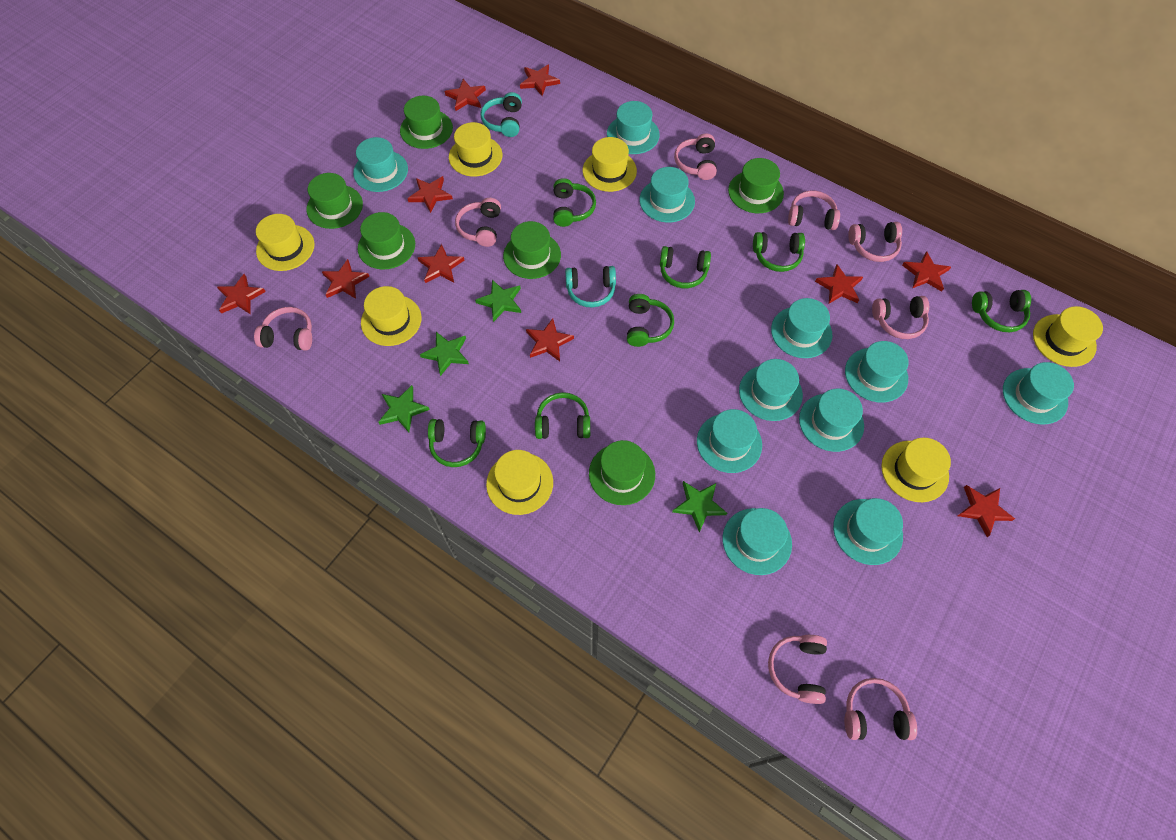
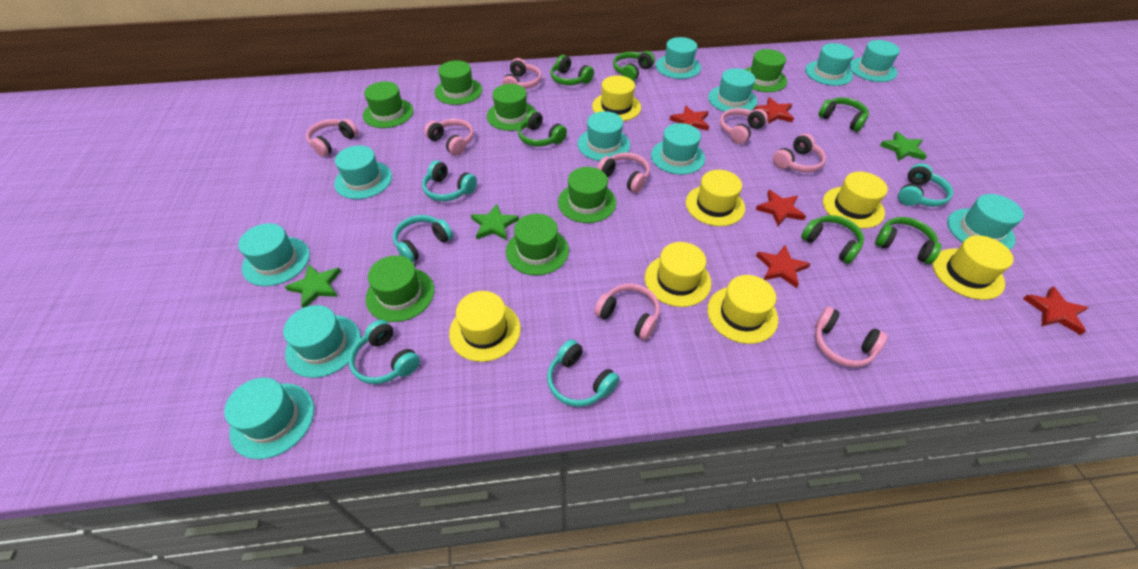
green hat: 6 -> 7
green headphones: 7 -> 6
green star: 4 -> 3
red star: 10 -> 5
turquoise headphones: 2 -> 5

